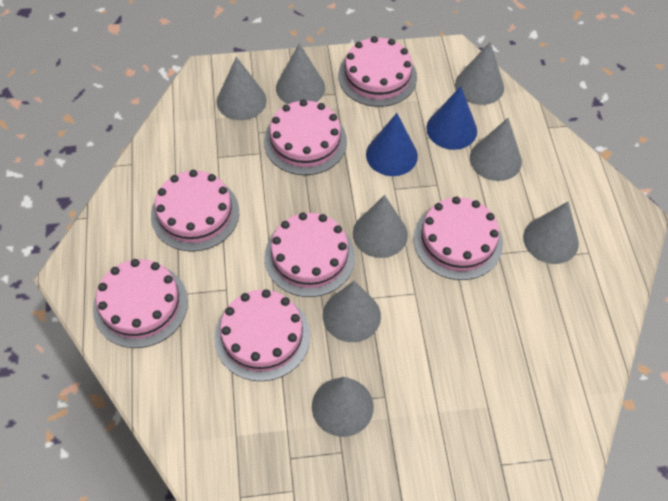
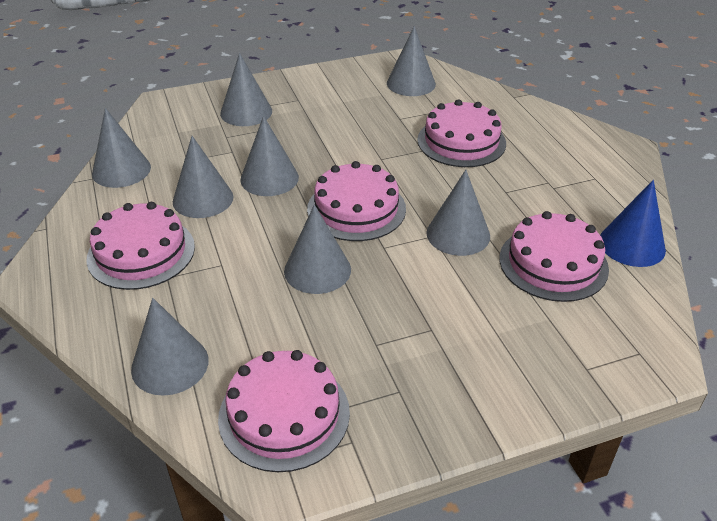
blue cone: 2 -> 1
pink cake: 7 -> 5

